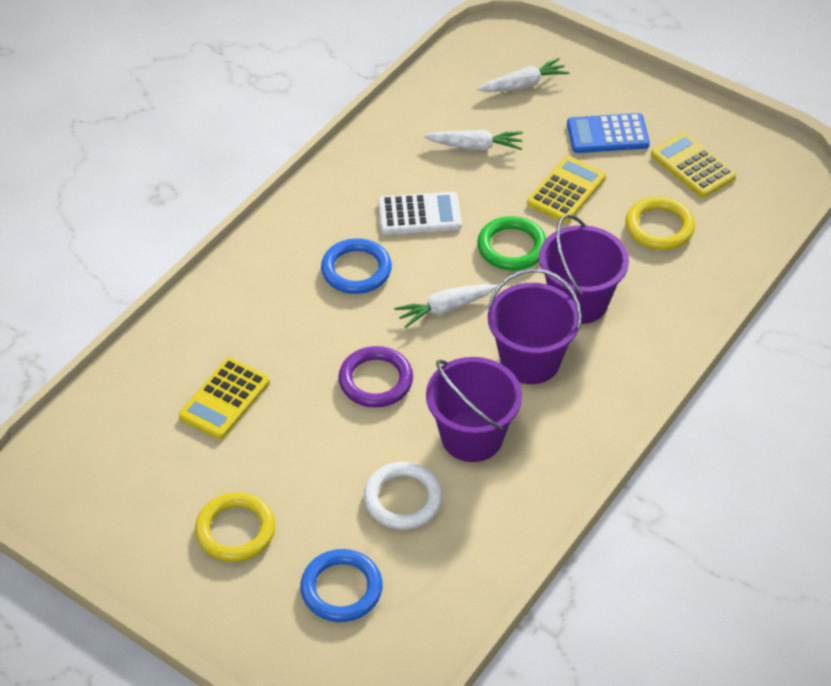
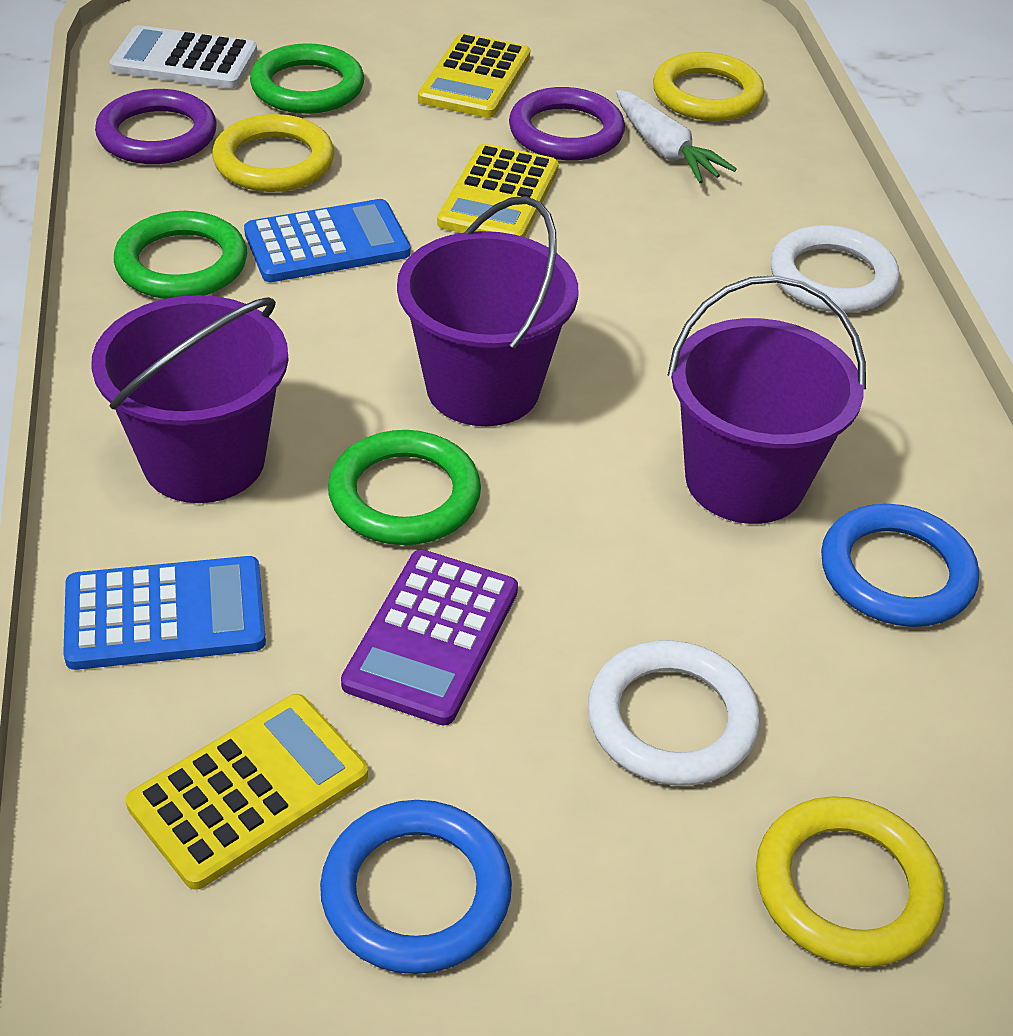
blue calculator: 1 -> 2
green ring: 1 -> 3
purple calculator: 0 -> 1
purple ring: 1 -> 2
white carrot: 3 -> 1
white ring: 1 -> 2
yellow ring: 2 -> 3

